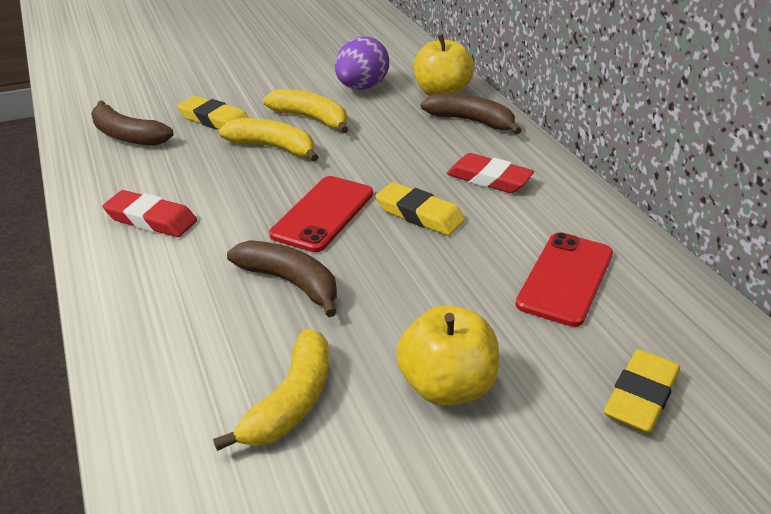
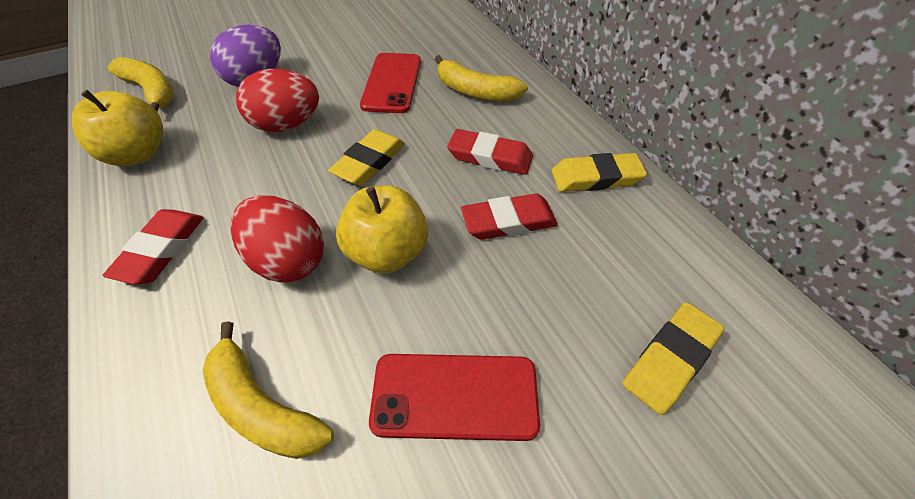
brown banana: 3 -> 0
red egg: 0 -> 2
red eraser: 2 -> 3

